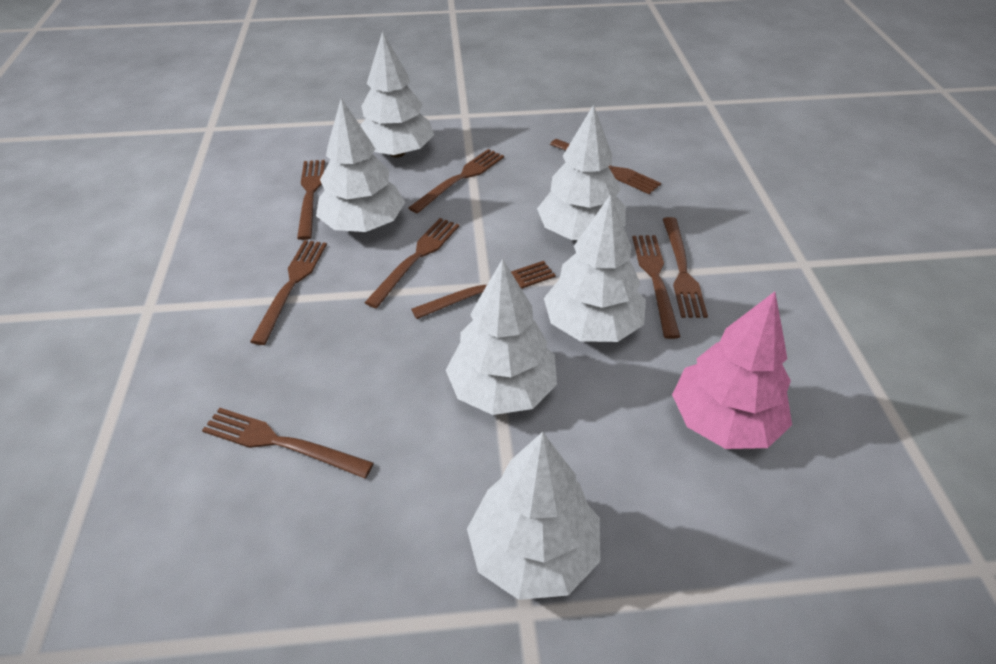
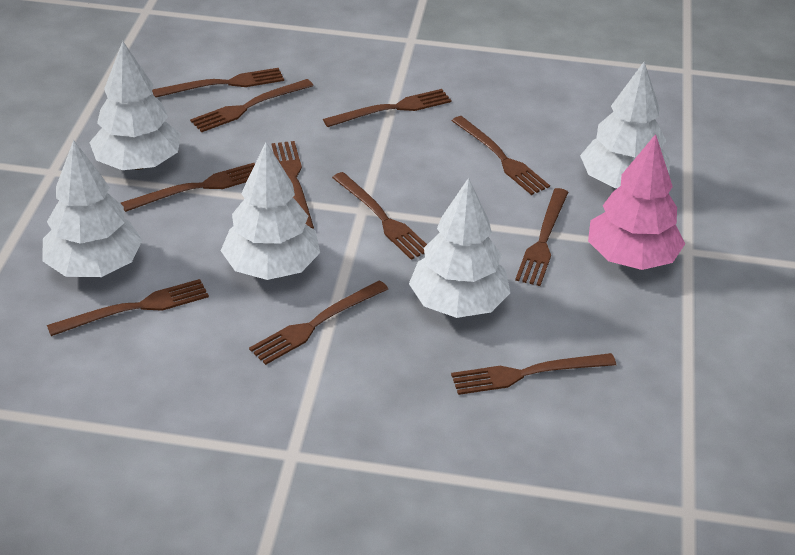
brown fork: 9 -> 11
white tree: 6 -> 5

